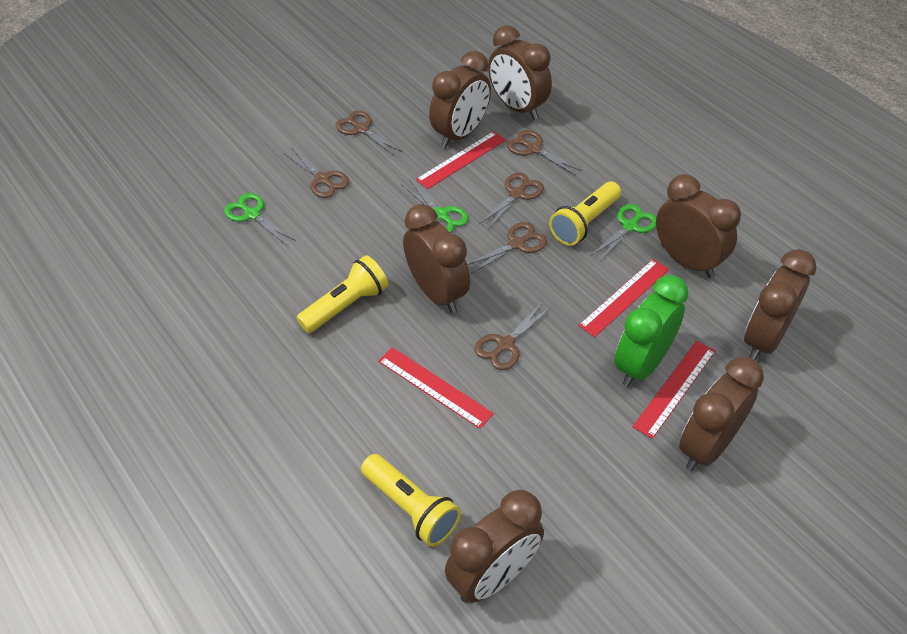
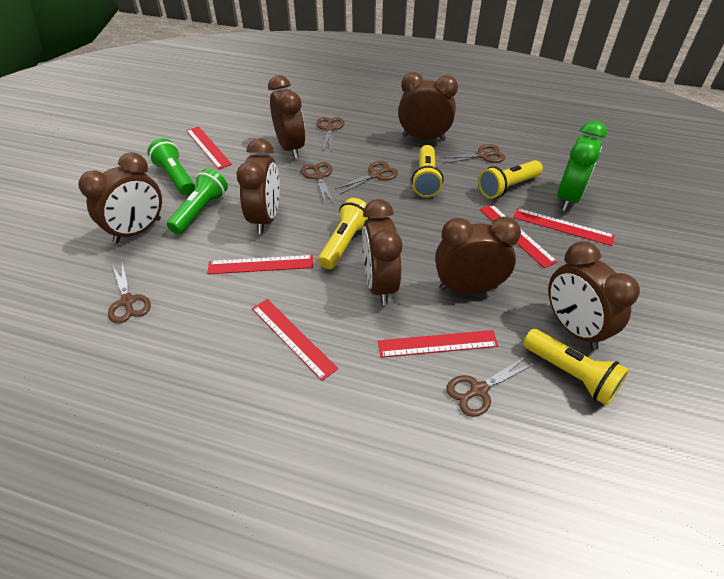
green flashlight: 0 -> 2
green scissors: 3 -> 0
red ruler: 4 -> 6
yellow flashlight: 3 -> 4

